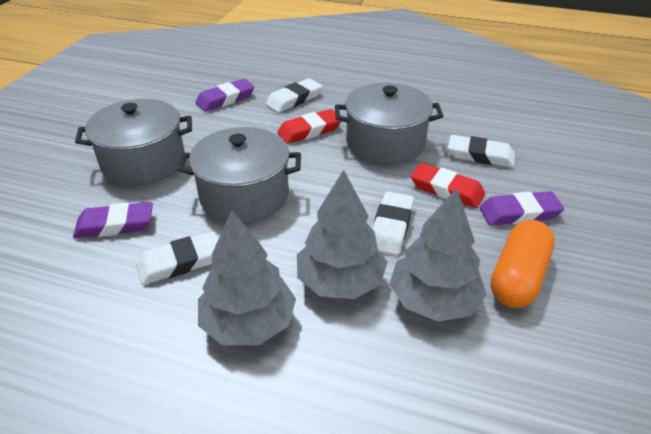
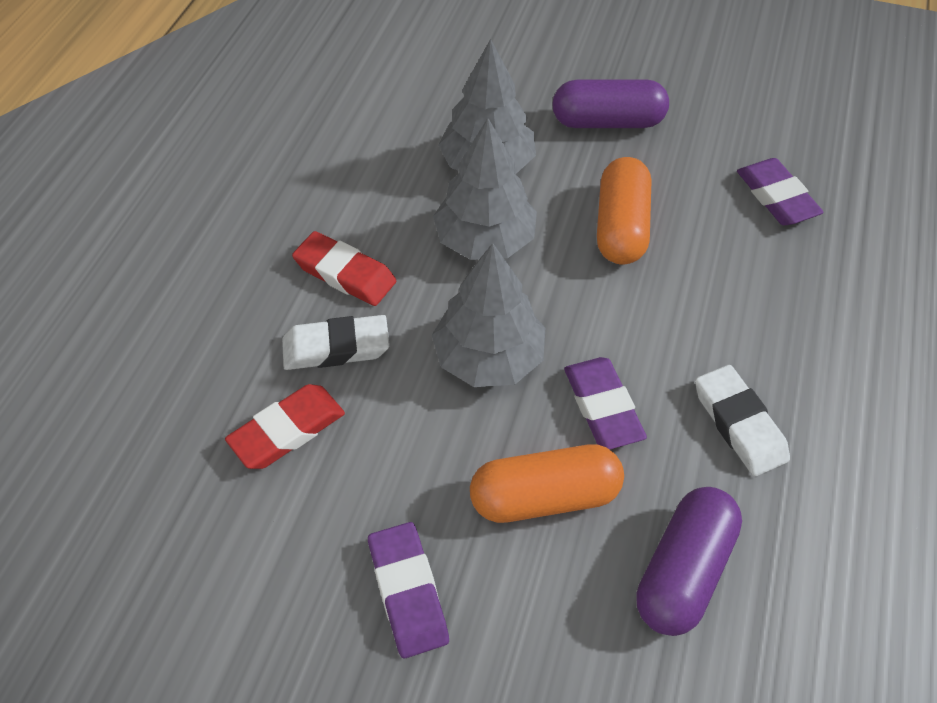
grey pot: 3 -> 0
orange capsule: 1 -> 2
purple capsule: 0 -> 2
white eraser: 4 -> 2

